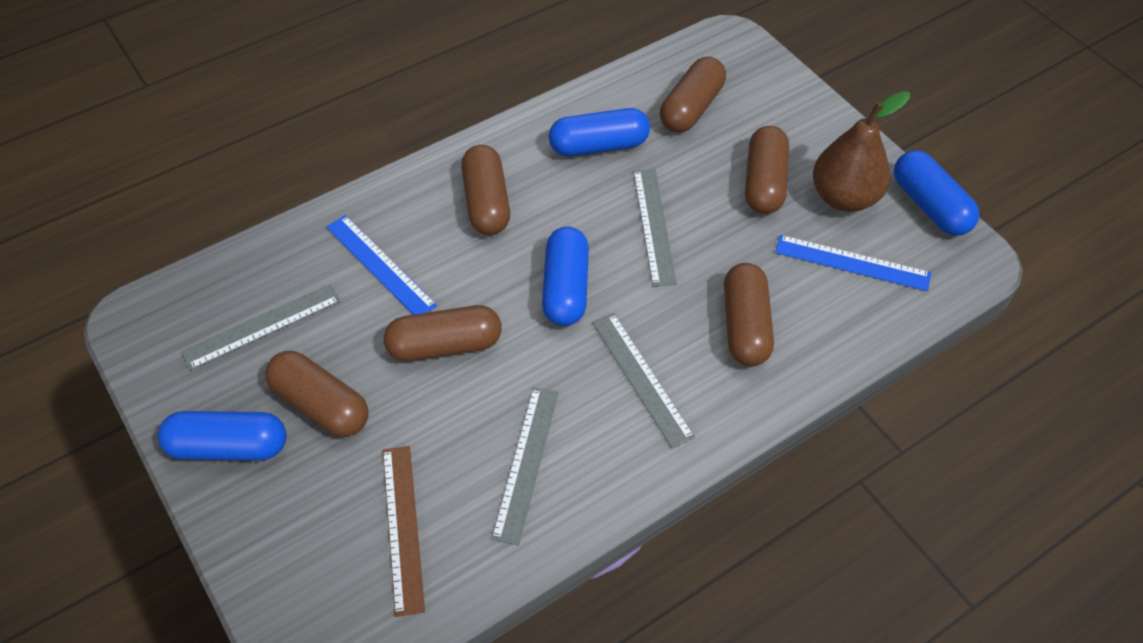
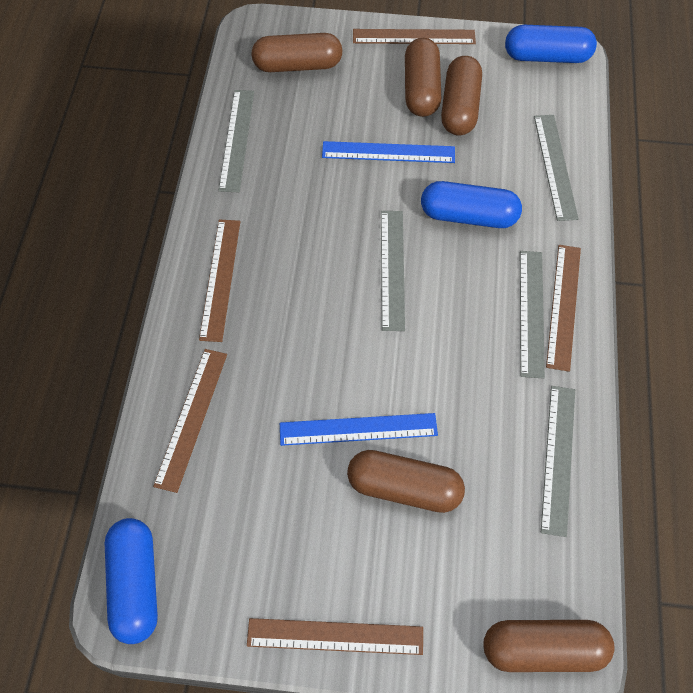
blue capsule: 4 -> 3
brown capsule: 6 -> 5
brown pear: 1 -> 0
brown ruler: 1 -> 5
grey ruler: 4 -> 5

